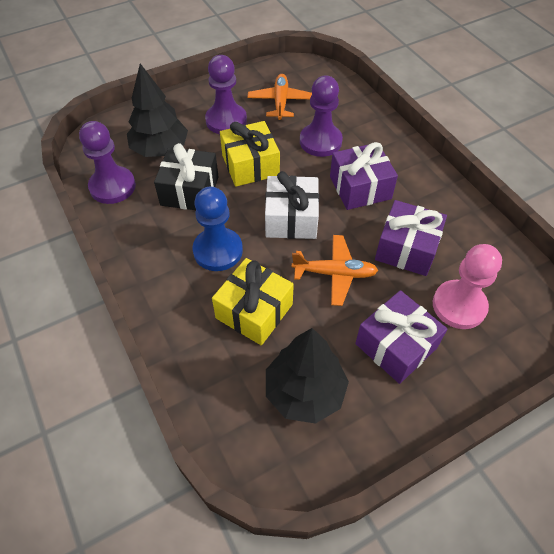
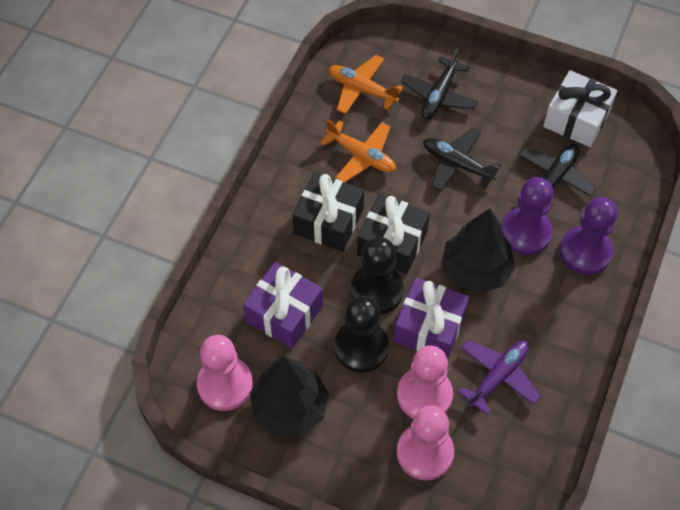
black gift: 1 -> 2
black pawn: 0 -> 2
black plane: 0 -> 3
blue pawn: 1 -> 0
pink pawn: 1 -> 3
purple gift: 3 -> 2
purple pawn: 3 -> 2
purple plane: 0 -> 1
yellow gift: 2 -> 0

